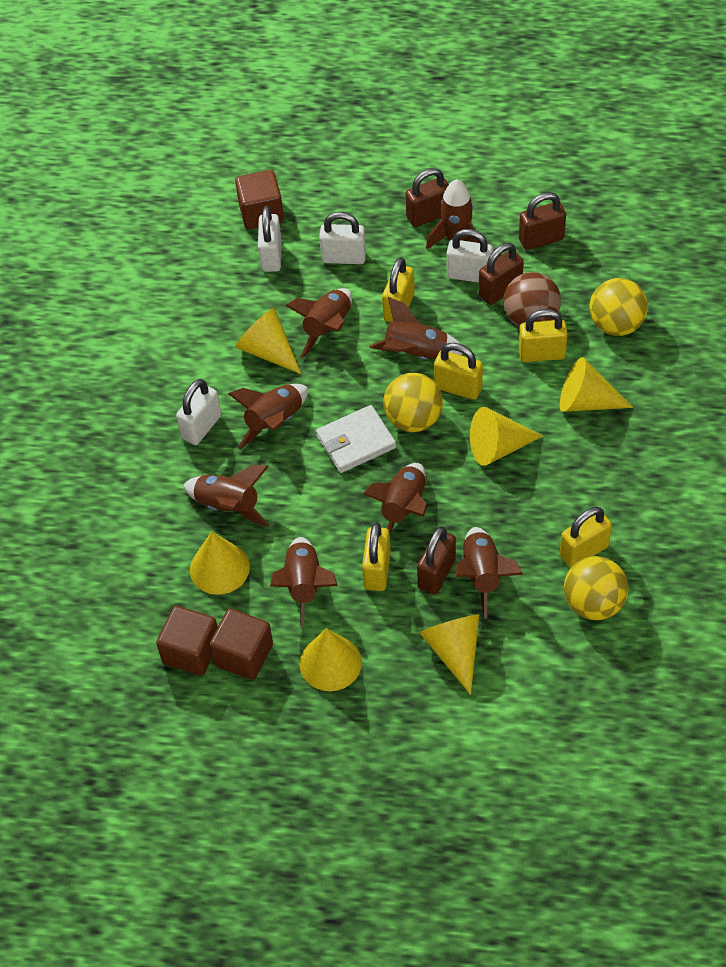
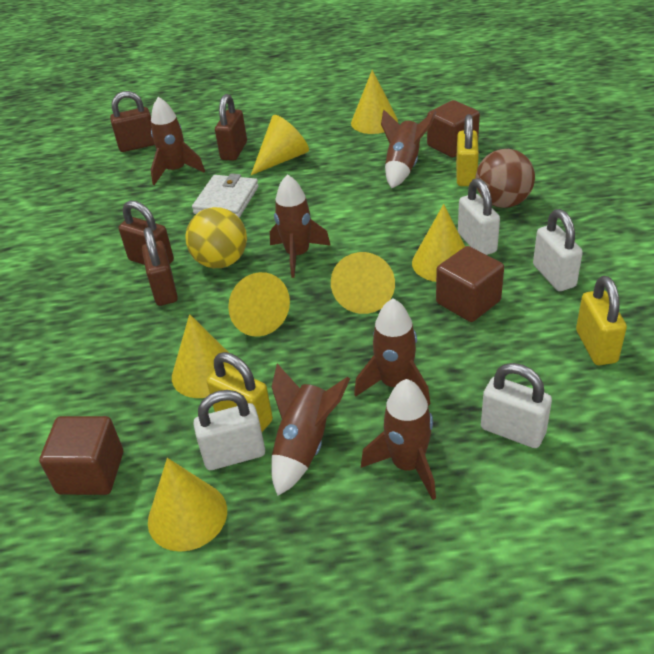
brown rocket: 8 -> 6
yellow ball: 3 -> 1
yellow cone: 6 -> 7
yellow padlock: 5 -> 3

